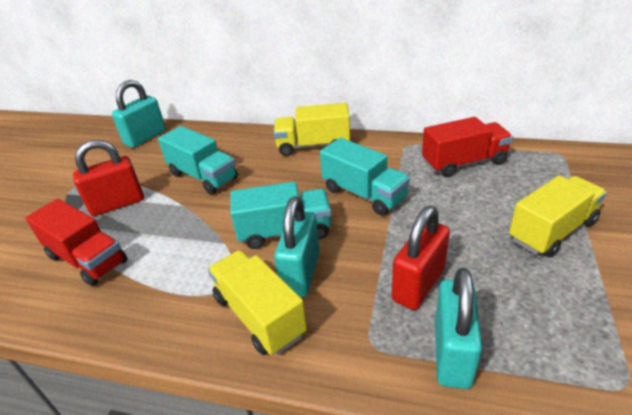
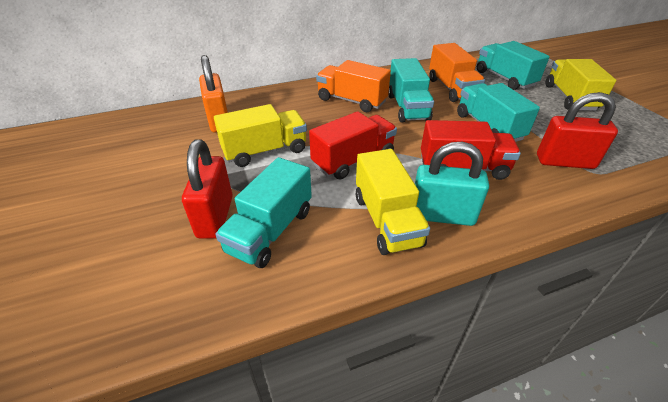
orange padlock: 0 -> 1
orange truck: 0 -> 2
turquoise padlock: 3 -> 1
turquoise truck: 3 -> 4

